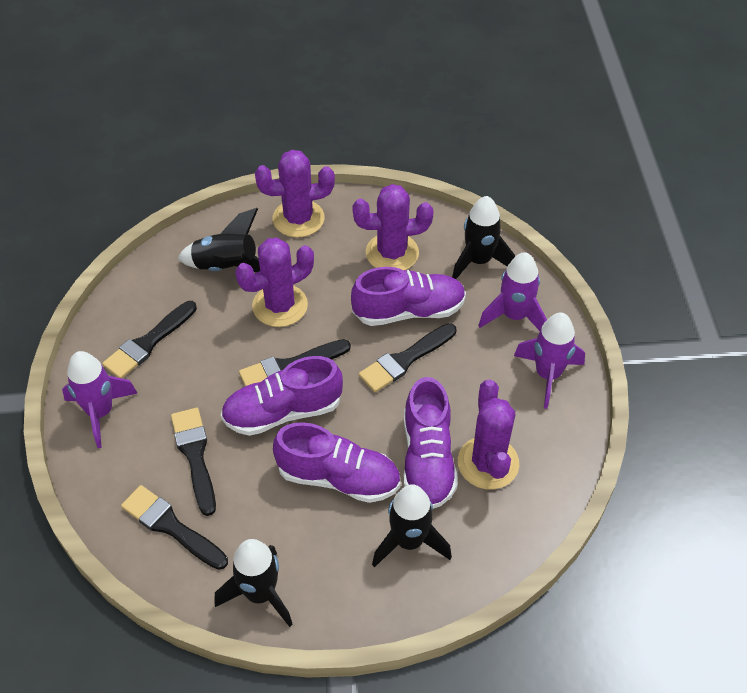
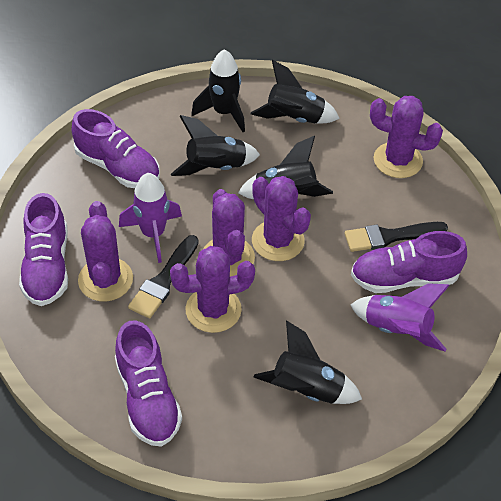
black brush: 5 -> 2
black rocket: 4 -> 5
purple cactus: 4 -> 5
purple rocket: 3 -> 2

